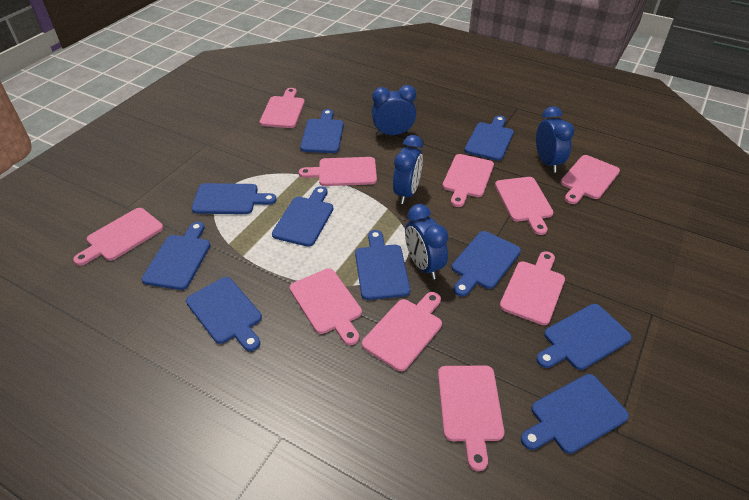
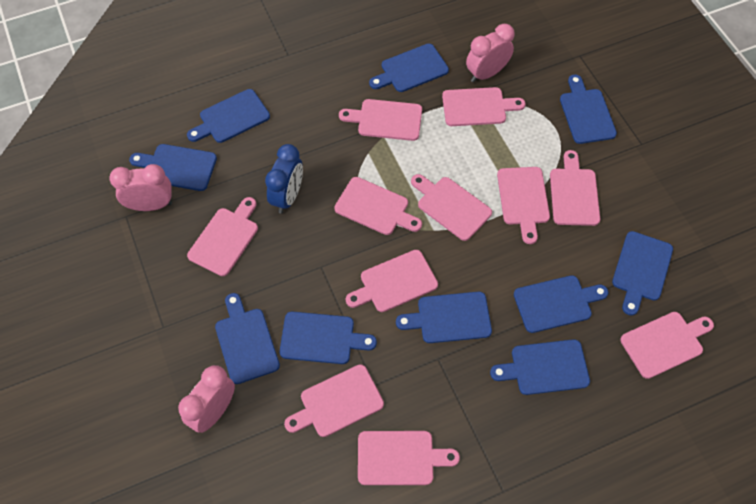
blue clock: 4 -> 1
pink clock: 0 -> 3
pink cutting board: 10 -> 11

